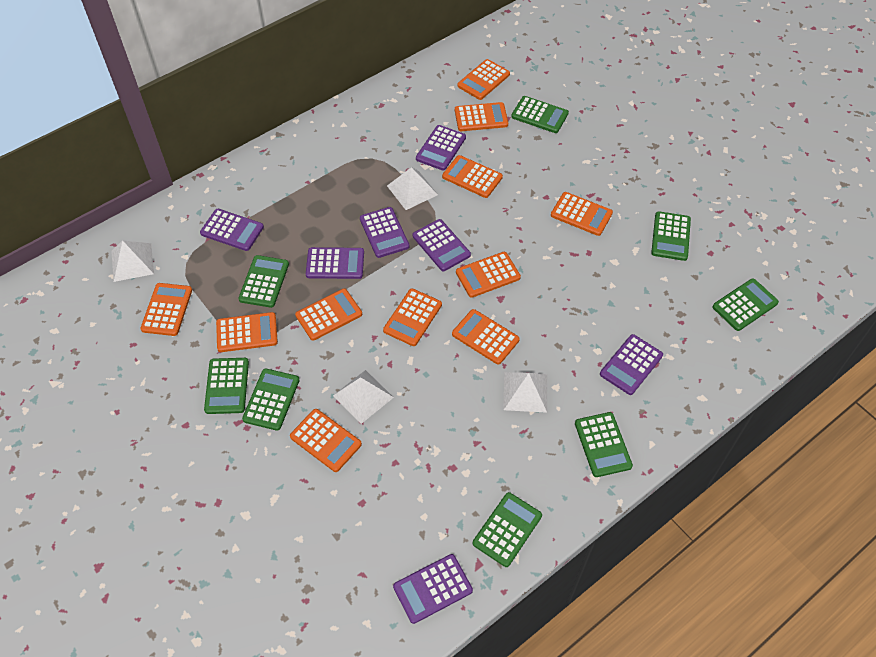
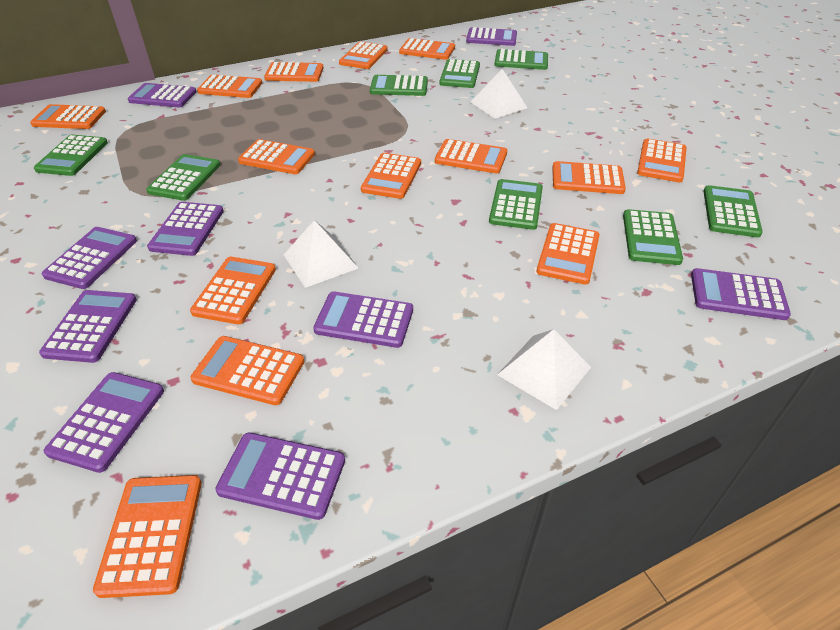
orange calculator: 11 -> 14
purple calculator: 7 -> 9
white pyramid: 4 -> 3

